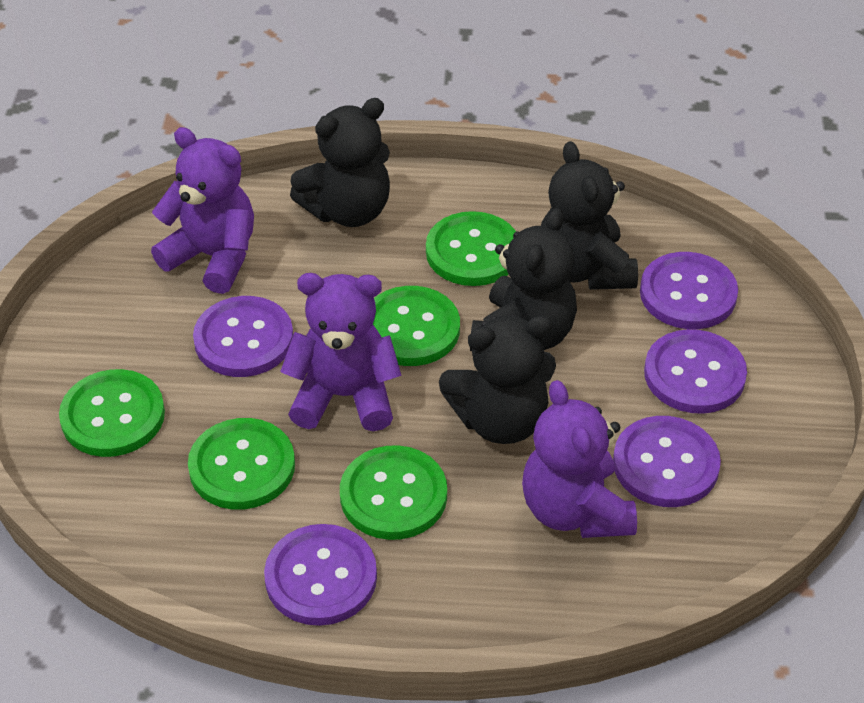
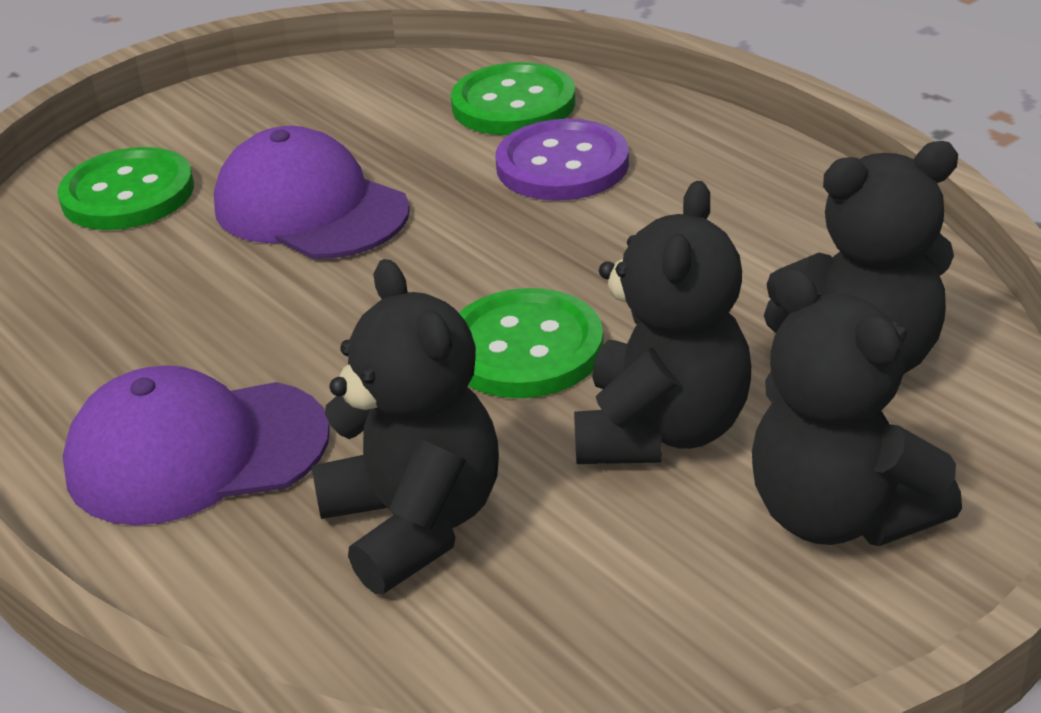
green button: 5 -> 3
purple button: 5 -> 1
purple cap: 0 -> 2
purple teddy bear: 3 -> 0

